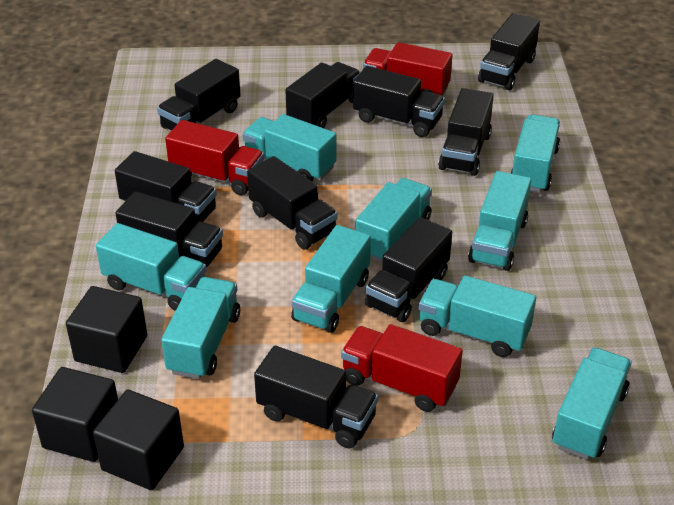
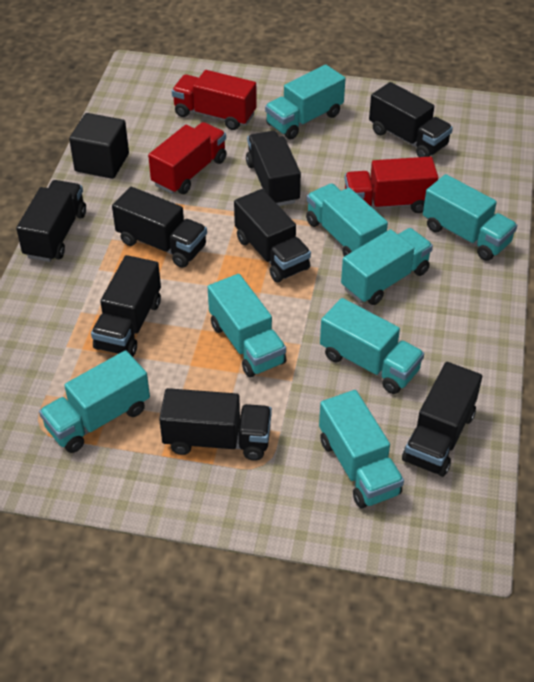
black cube: 3 -> 1
black truck: 10 -> 8
turquoise truck: 9 -> 8

